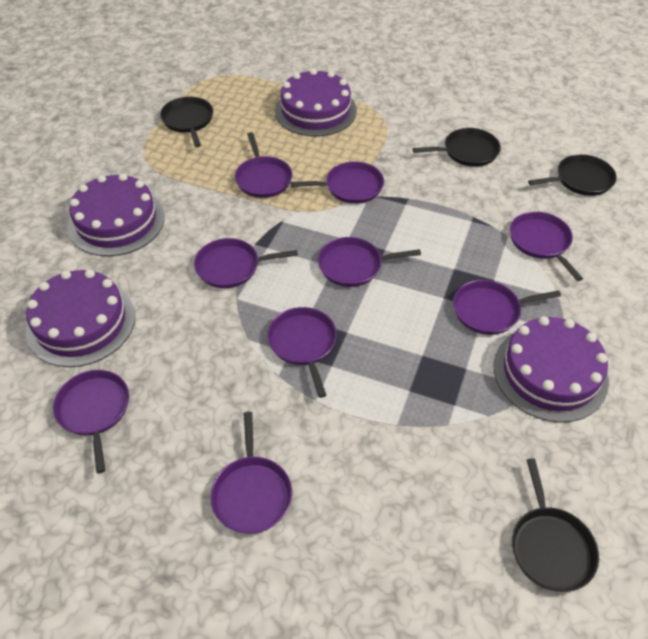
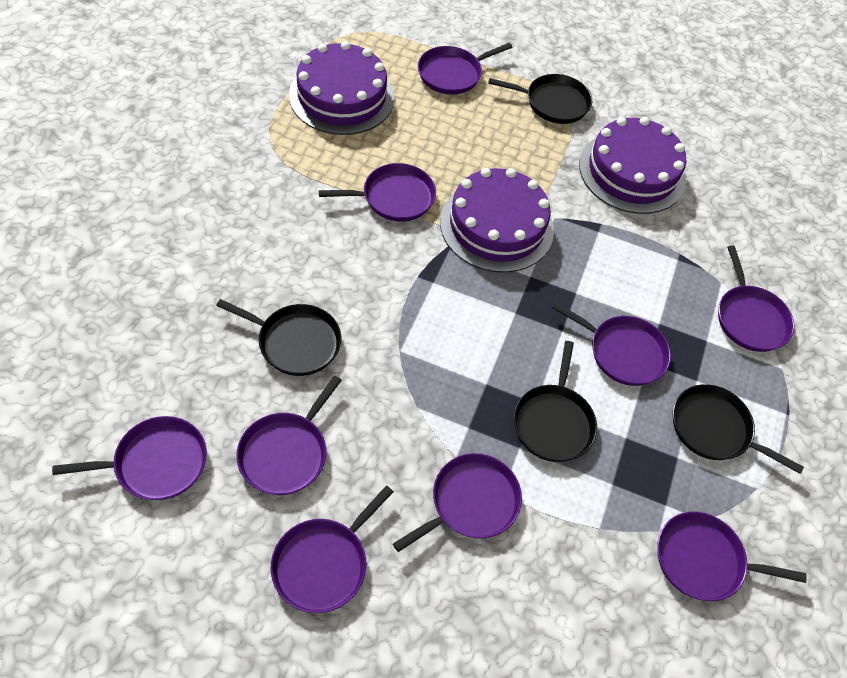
purple cake: 4 -> 3

